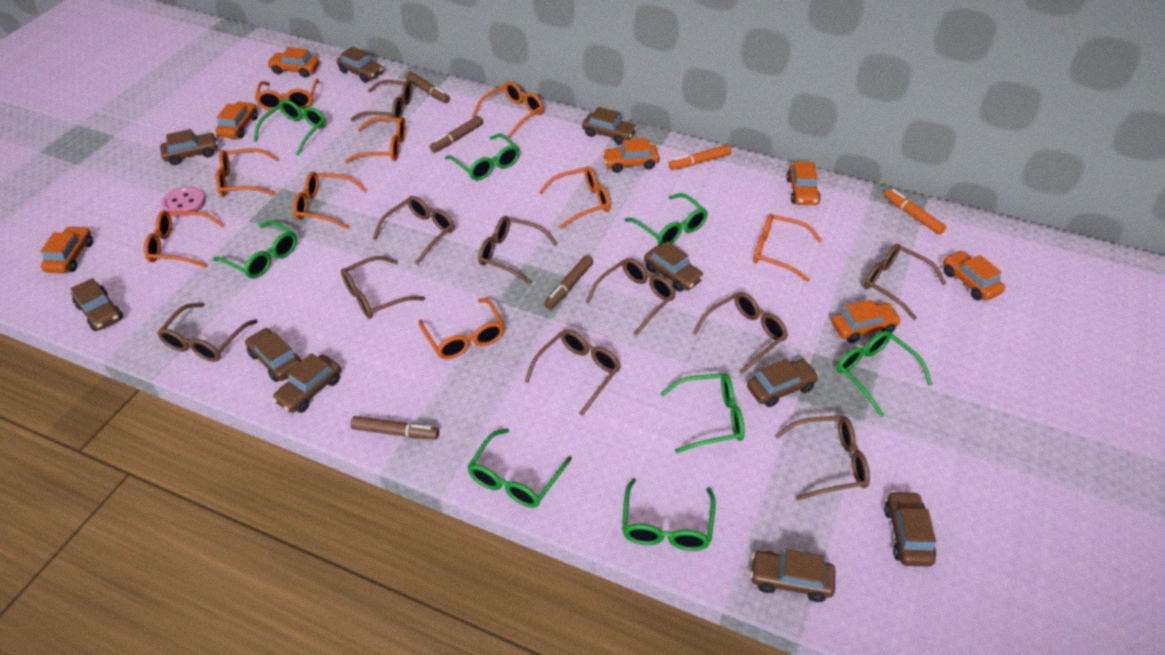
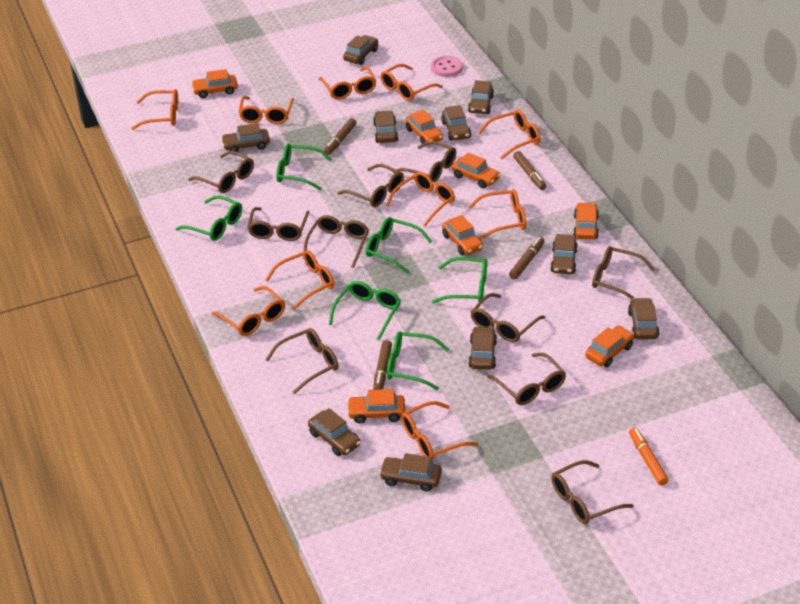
green glasses: 8 -> 6
orange glasses: 9 -> 10
orange marker: 2 -> 1

